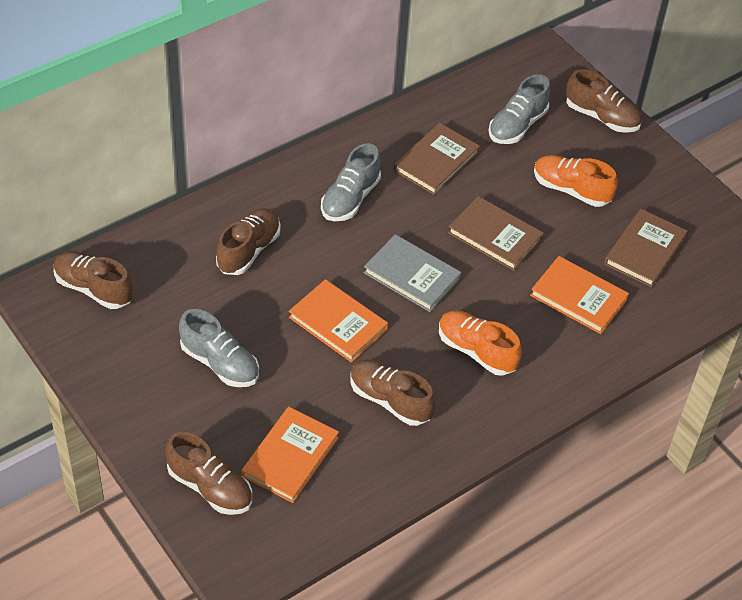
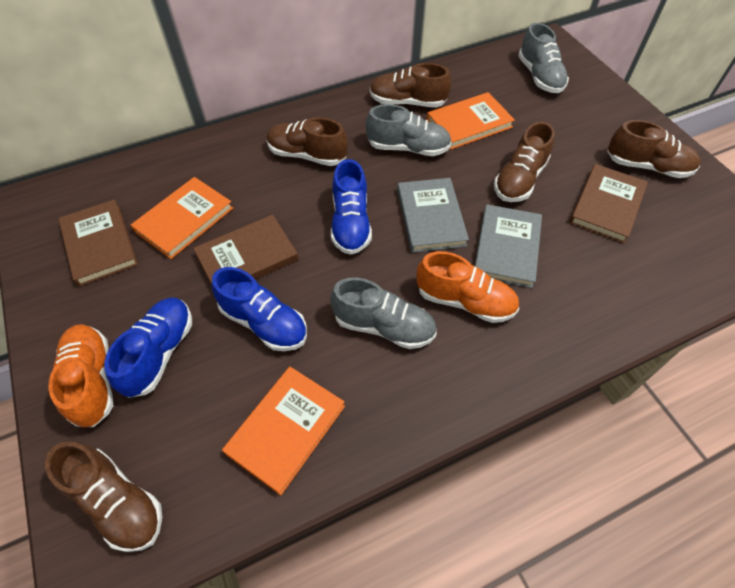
blue shoe: 0 -> 3
grey book: 1 -> 2

